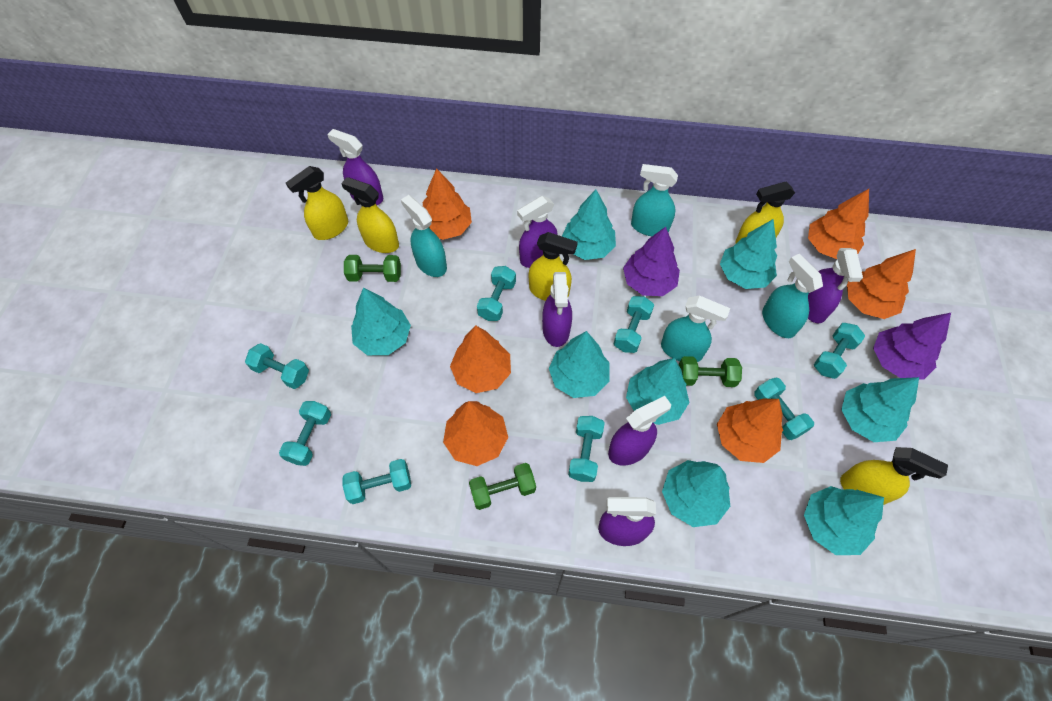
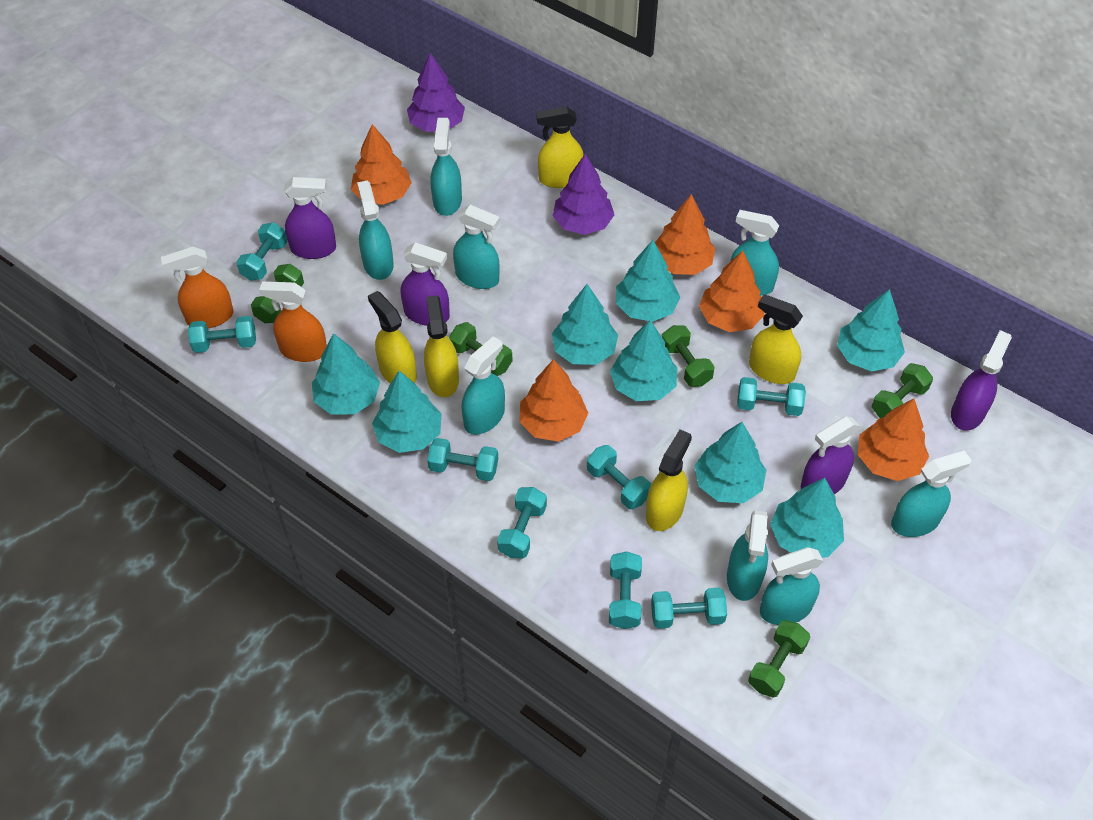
green dumbbell: 3 -> 5
orange spray bottle: 0 -> 2
orange tree: 6 -> 5
purple spray bottle: 6 -> 4
turquoise spray bottle: 4 -> 8

